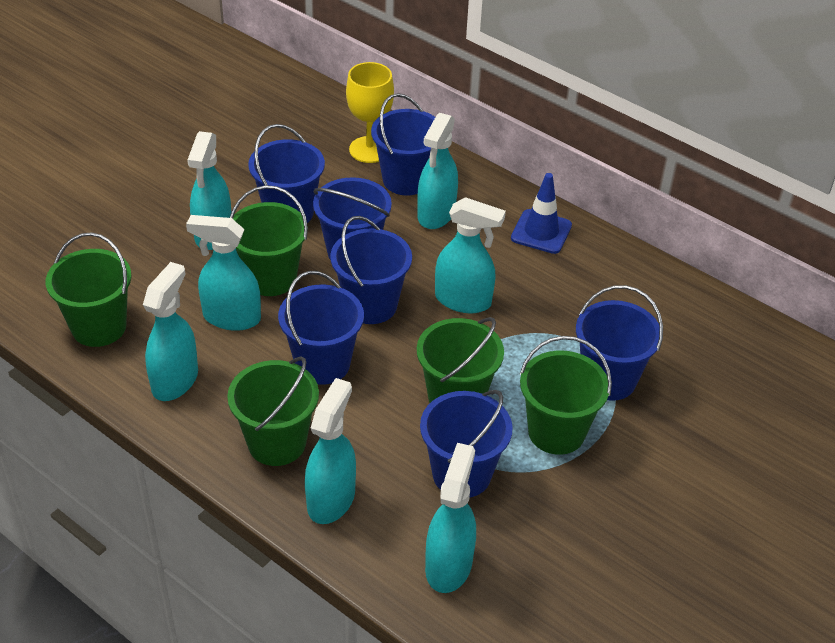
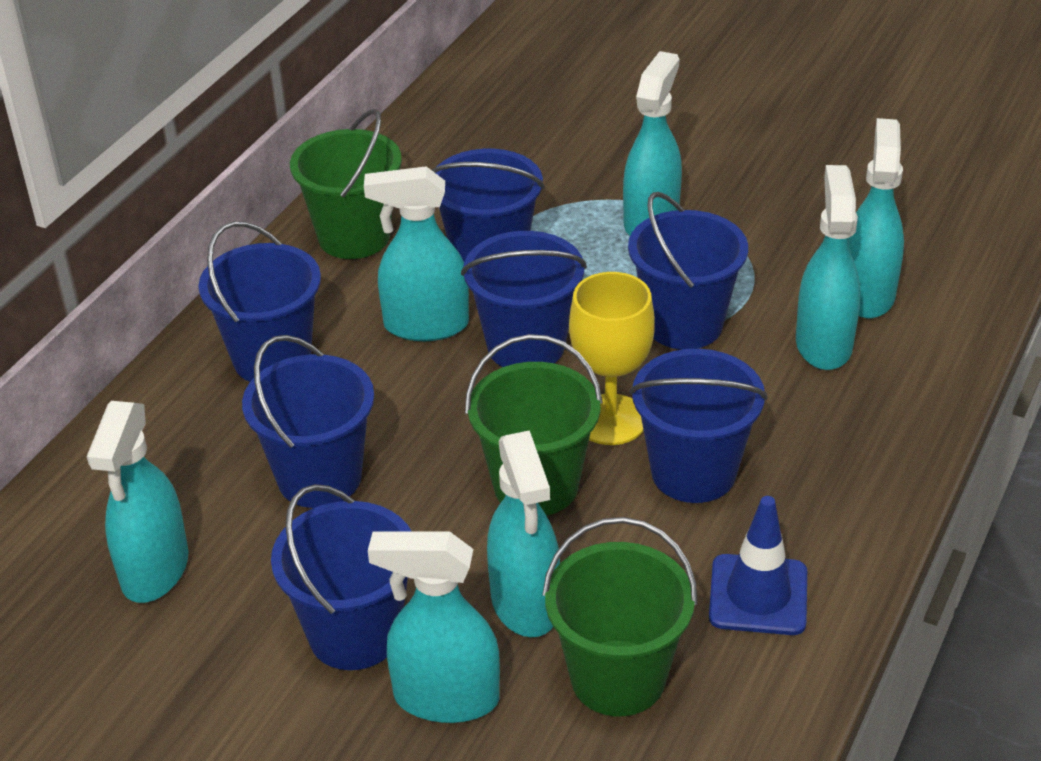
green bucket: 5 -> 3

